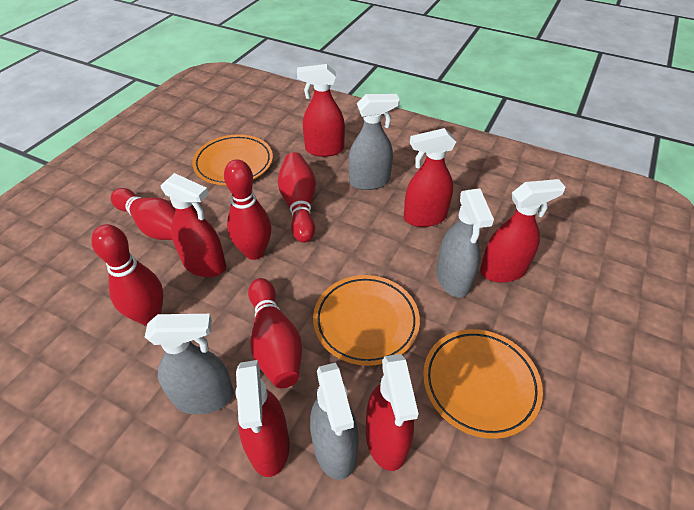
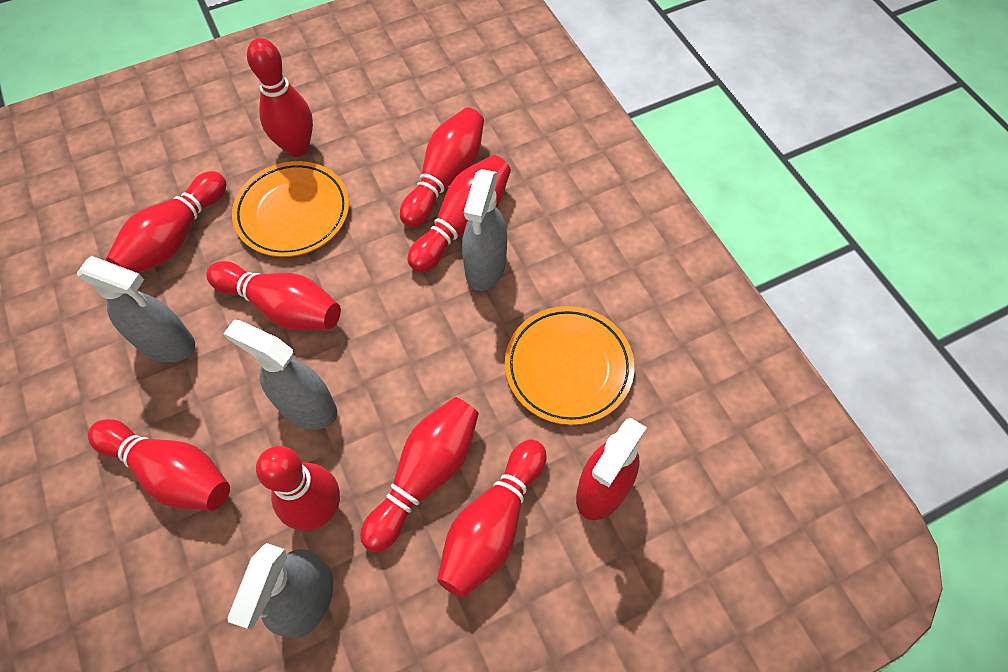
orange plate: 3 -> 2
red bowling pin: 5 -> 9
red spray bottle: 6 -> 1

